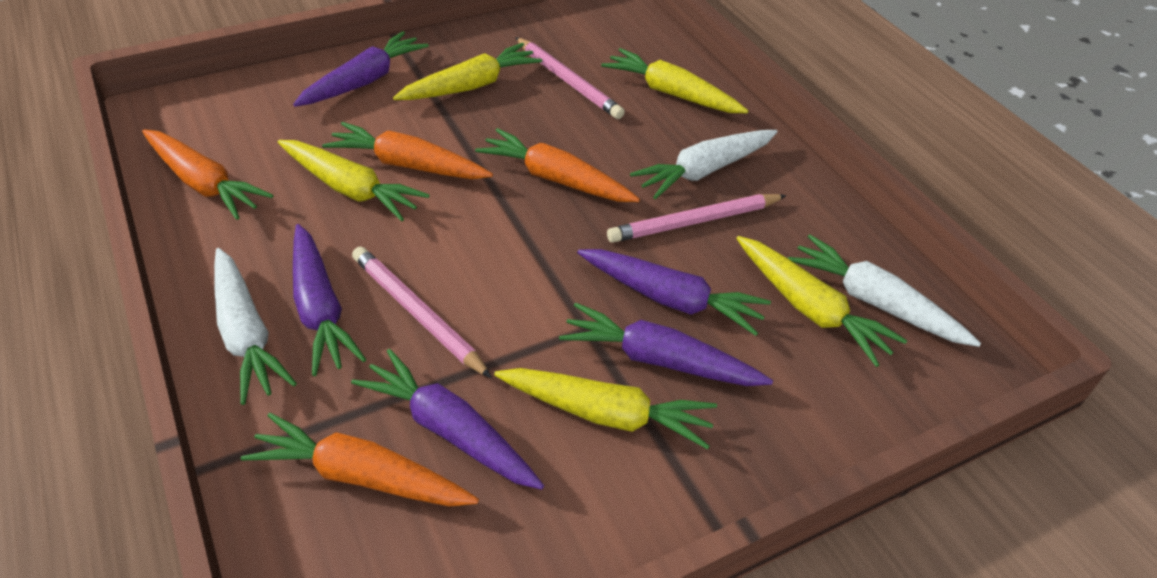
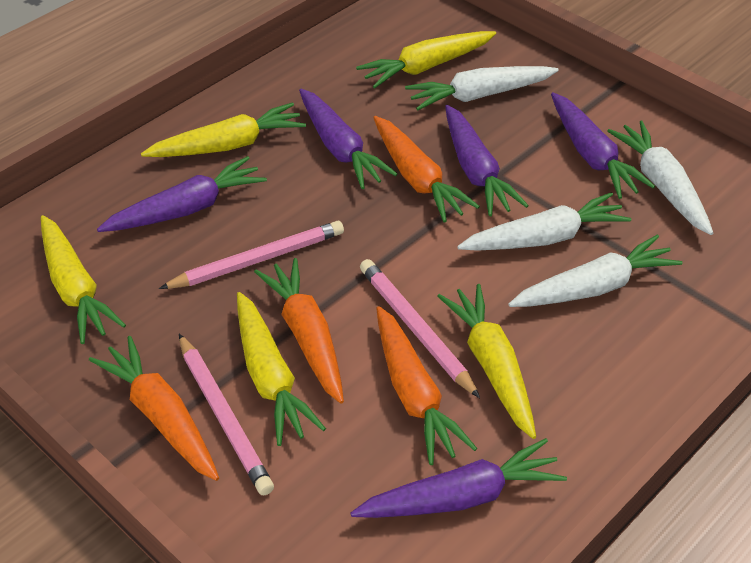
white carrot: 3 -> 4

